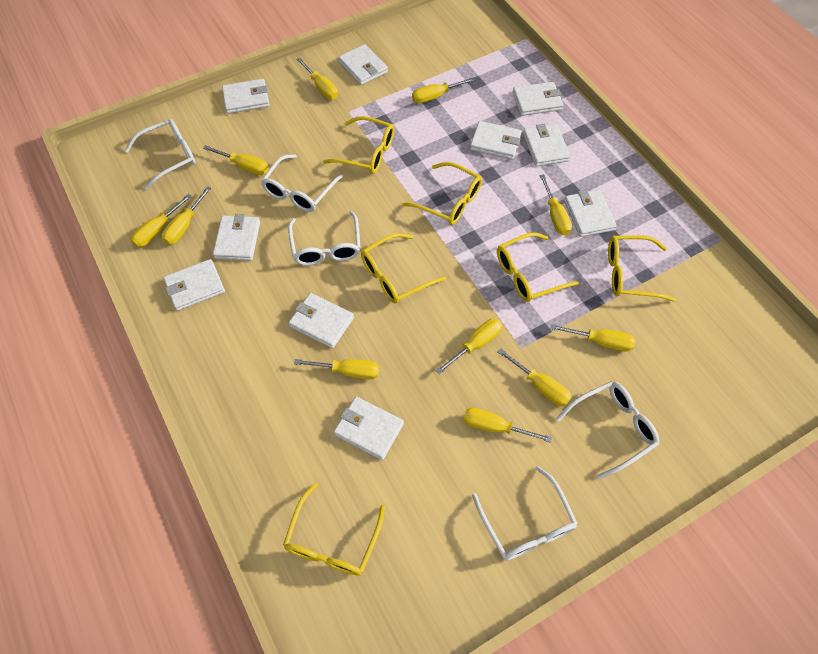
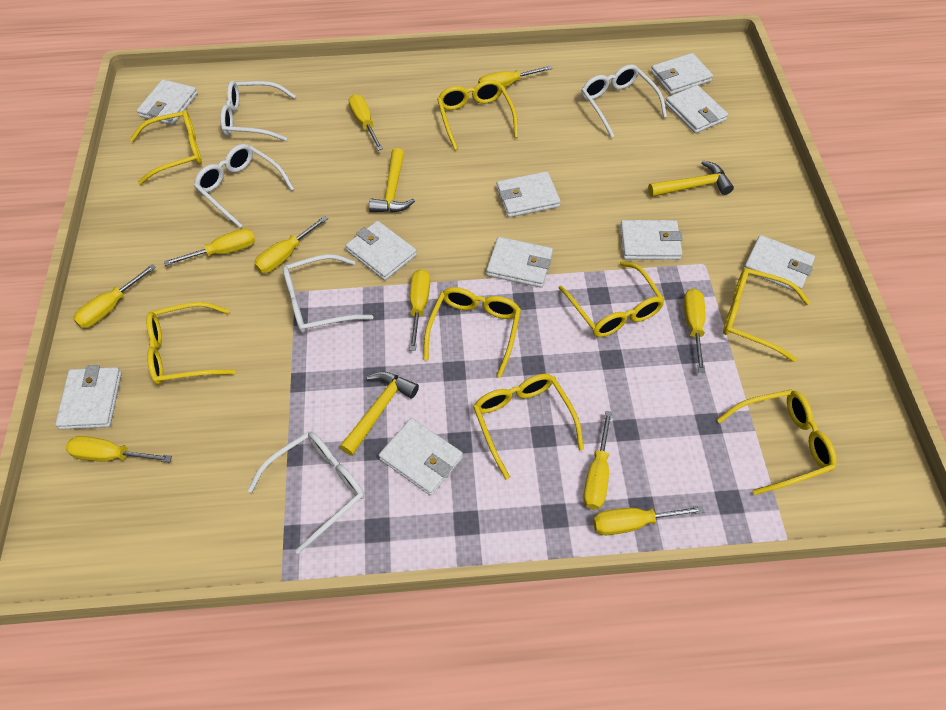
yellow glasses: 6 -> 8
yellow hammer: 0 -> 3
yellow screwdriver: 11 -> 10

